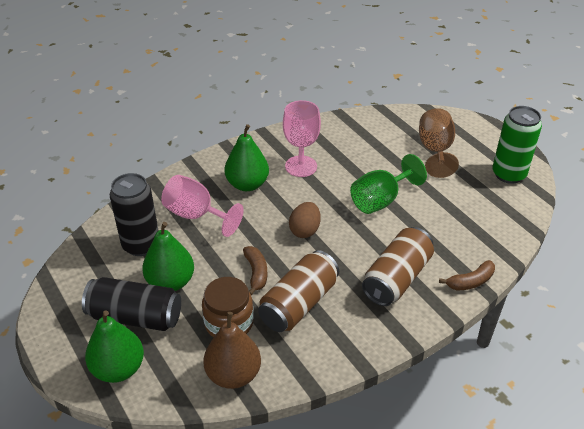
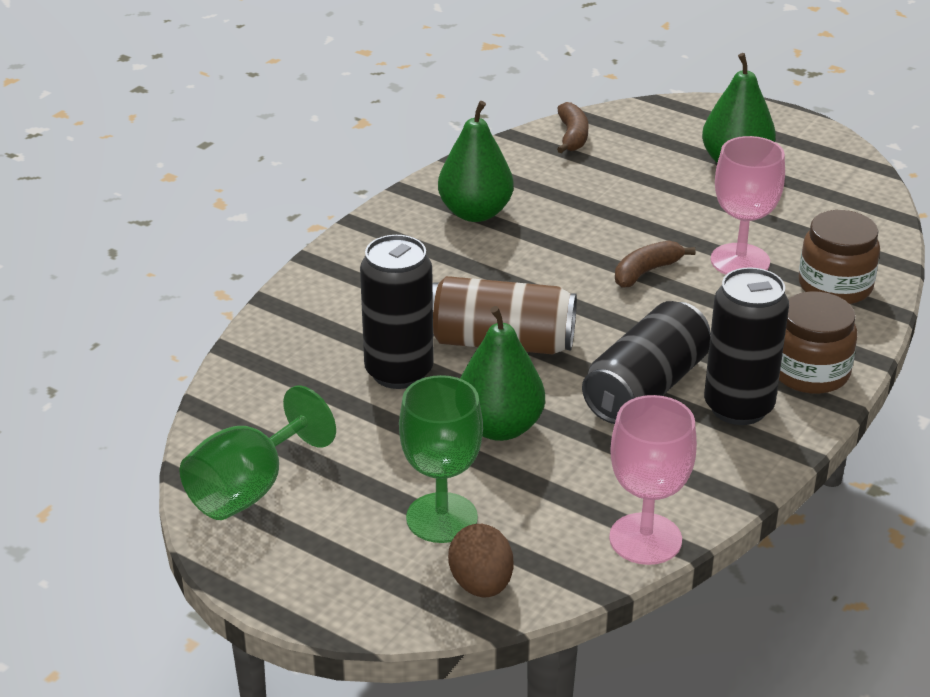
black can: 2 -> 3
brown can: 2 -> 1
brown goblet: 1 -> 0
brown jar: 1 -> 2
brown pear: 1 -> 0
green can: 1 -> 0
green goblet: 1 -> 2

